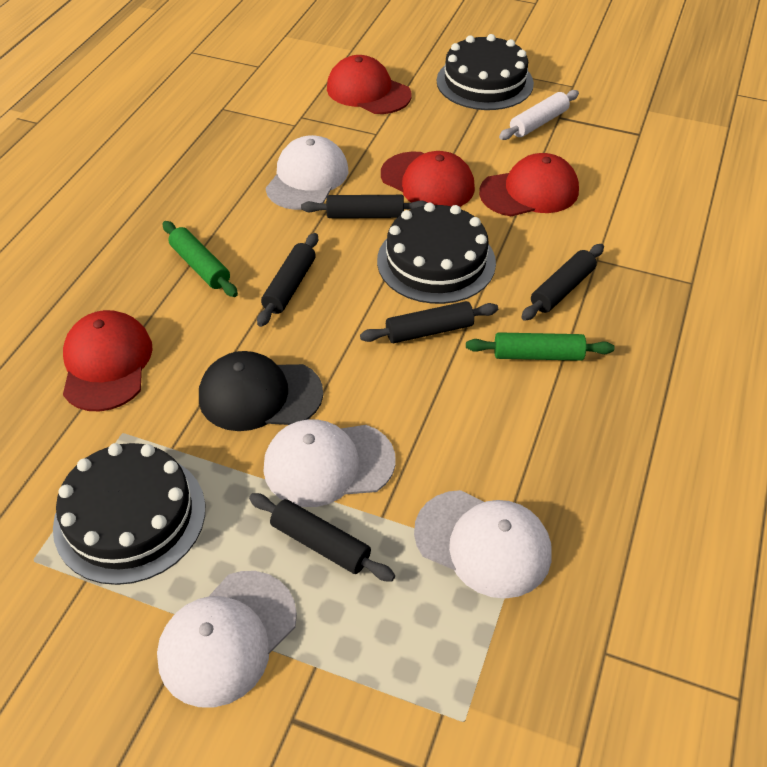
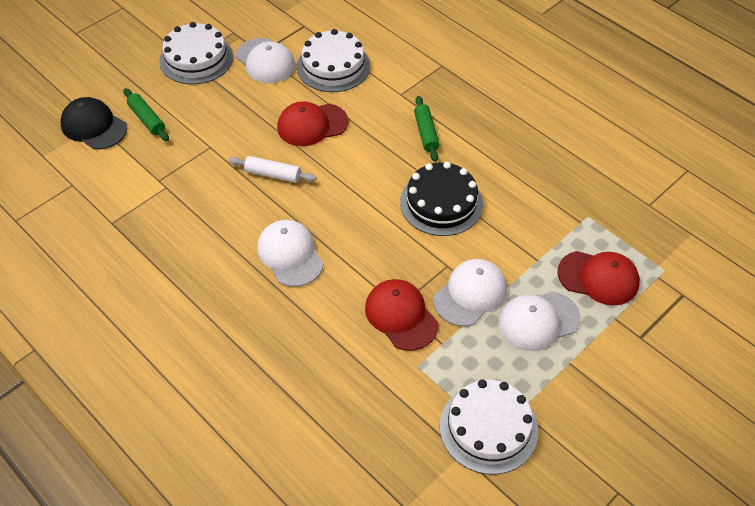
black cake: 3 -> 1
black rolling pin: 5 -> 0
red cap: 4 -> 3
white cake: 0 -> 3

